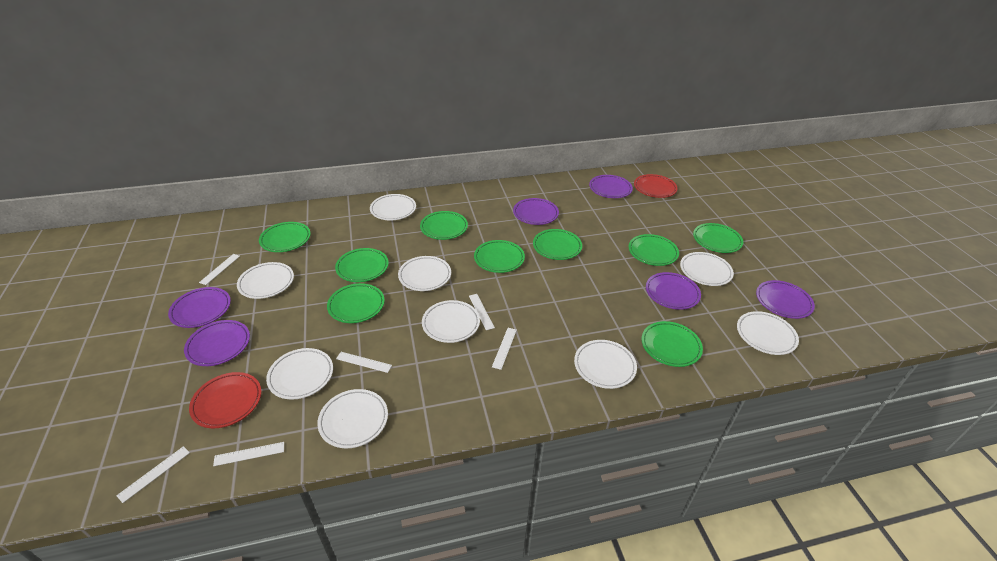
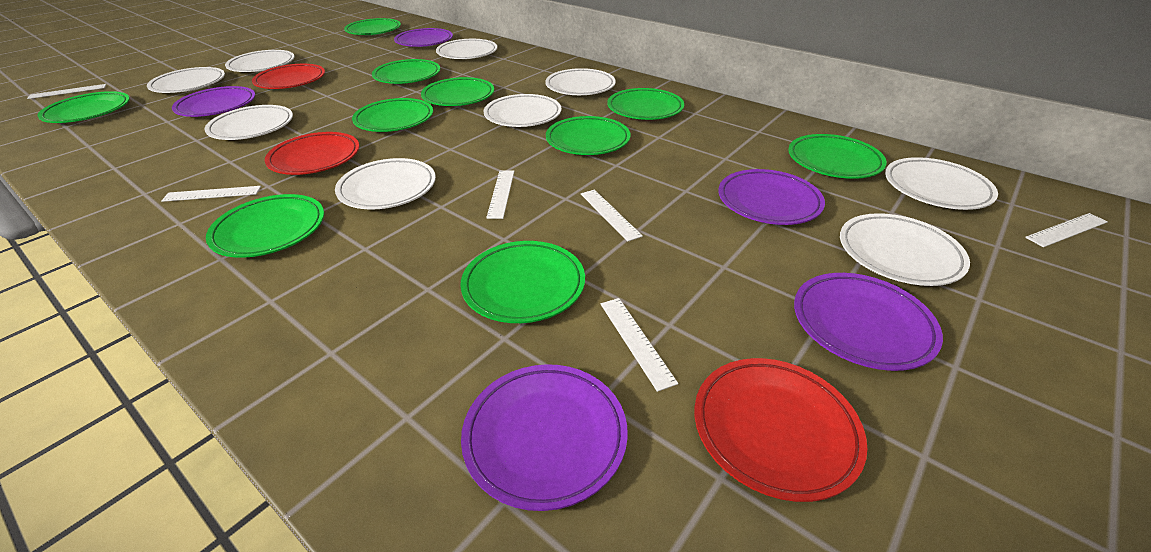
green plate: 9 -> 10
purple plate: 6 -> 5
red plate: 2 -> 3

